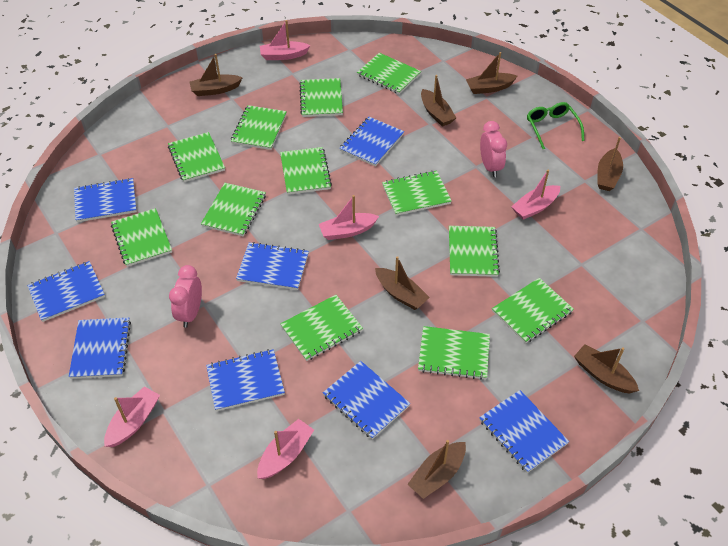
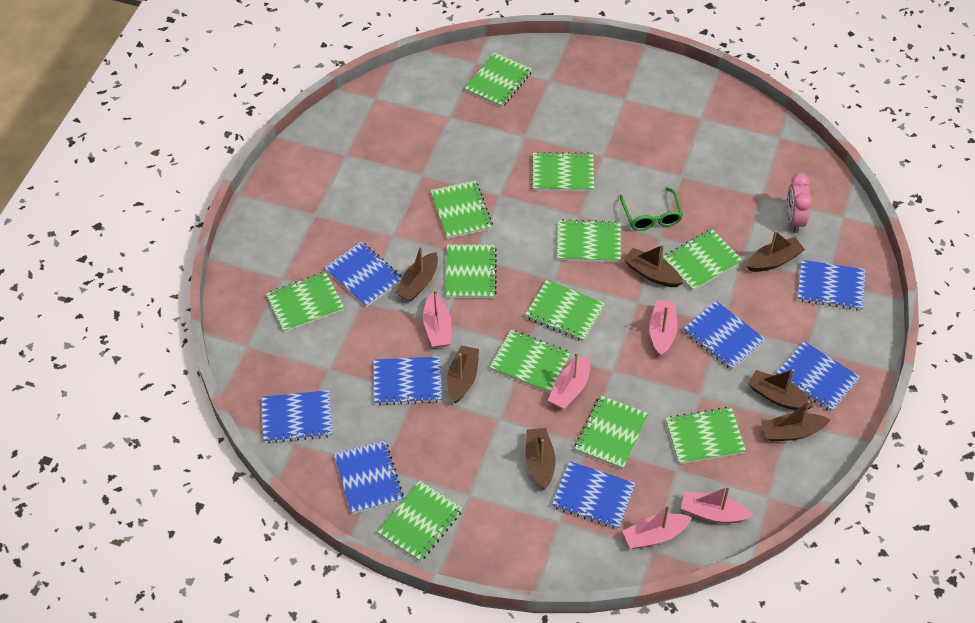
pink clock: 2 -> 1

